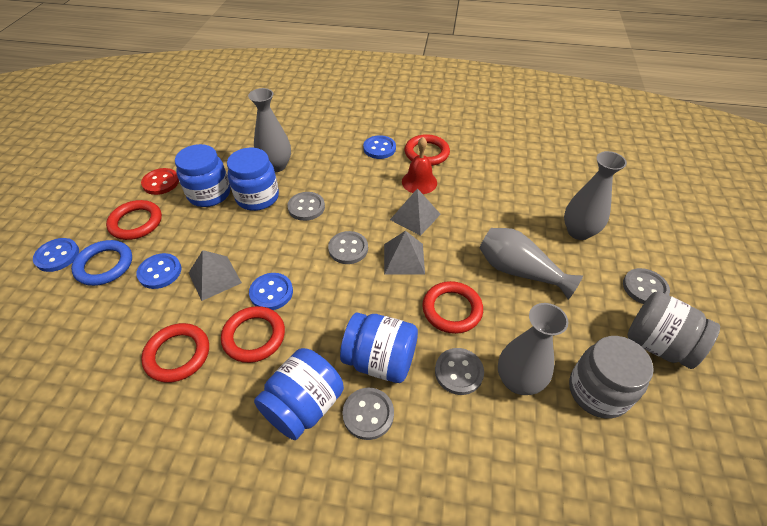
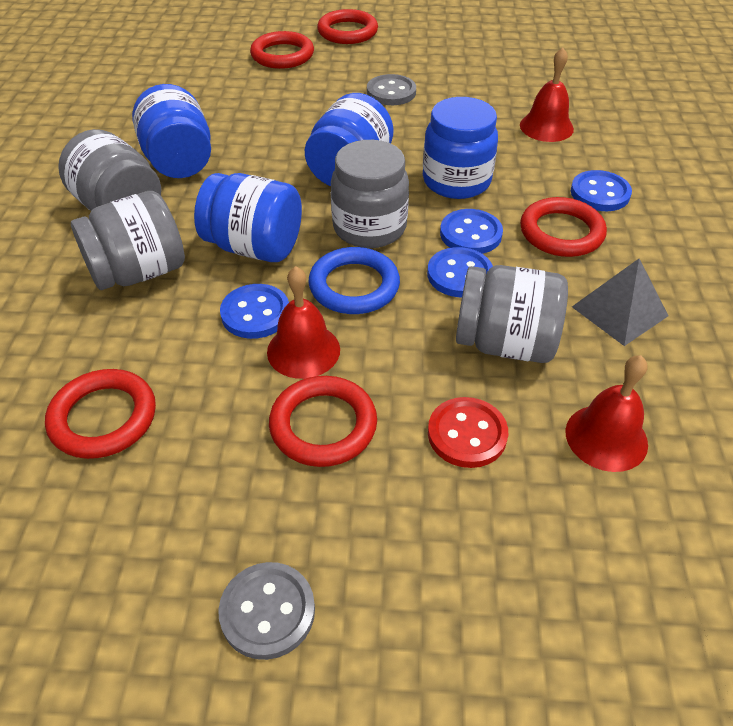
grey button: 5 -> 2
grey jar: 2 -> 4
grey pyramid: 3 -> 1
grey vase: 4 -> 0
red bell: 1 -> 3

